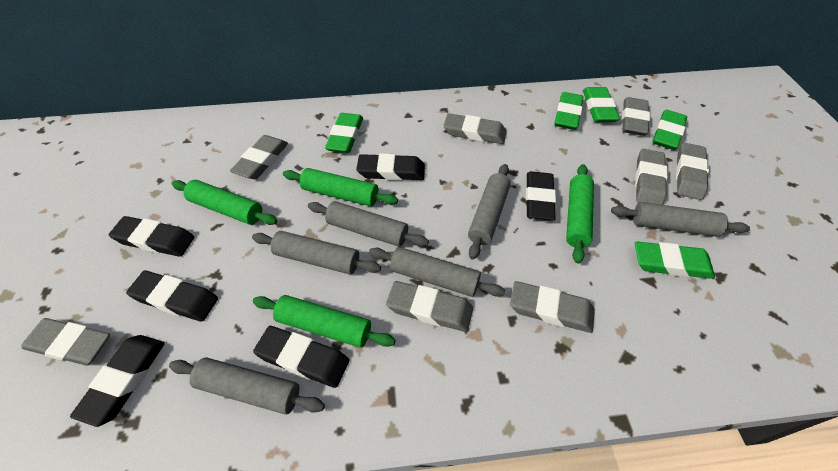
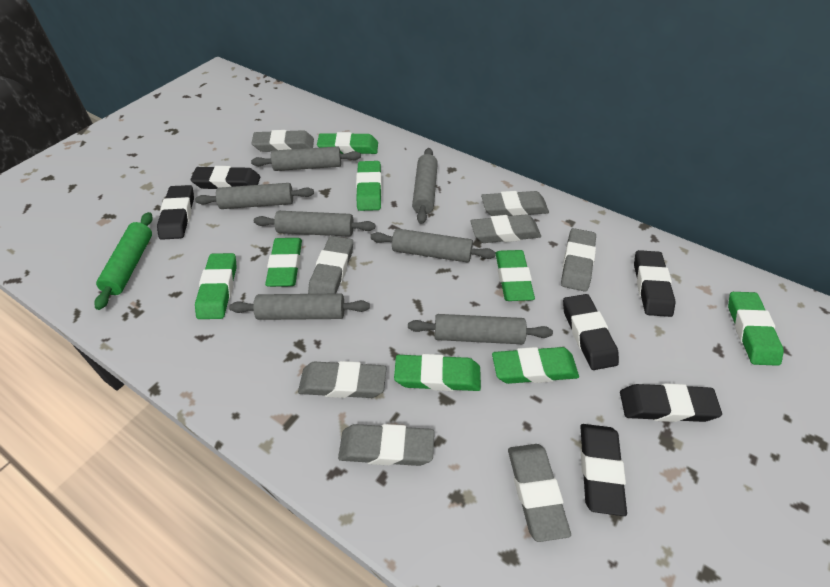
green eraser: 5 -> 8
green rolling pin: 4 -> 1
grey rolling pin: 6 -> 7

